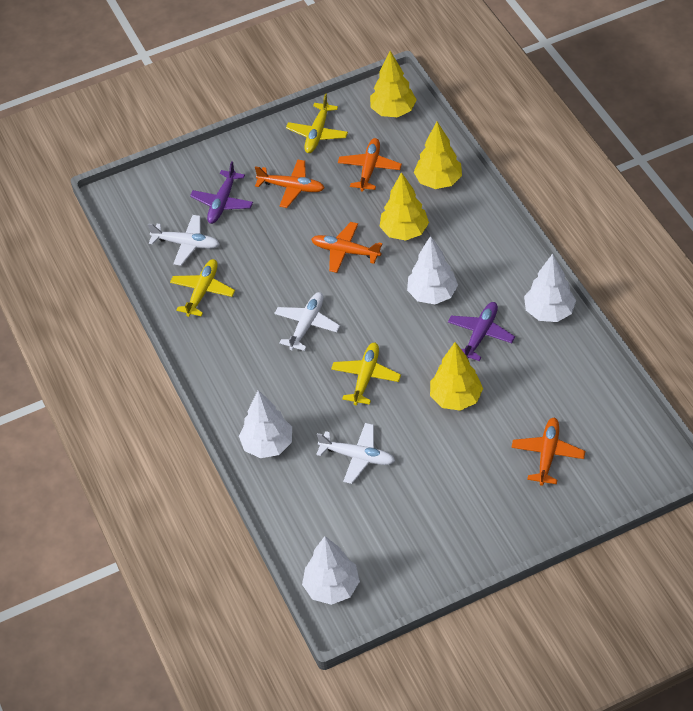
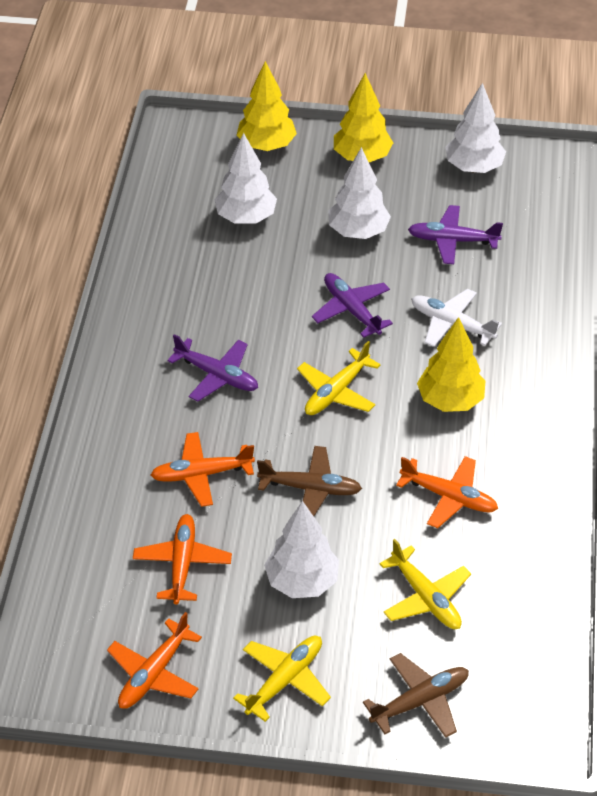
brown plane: 0 -> 2
purple plane: 2 -> 3
white plane: 3 -> 1
yellow tree: 4 -> 3

